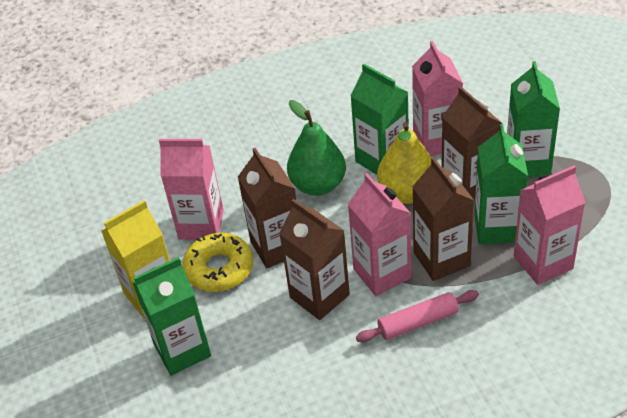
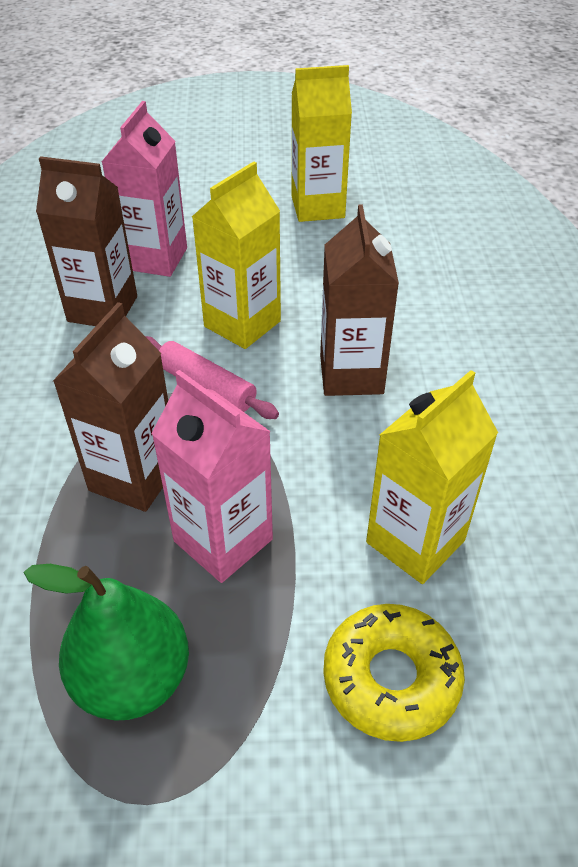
brown carton: 4 -> 3
green carton: 4 -> 0
pink carton: 4 -> 2
yellow carton: 1 -> 3
yellow pear: 1 -> 0

